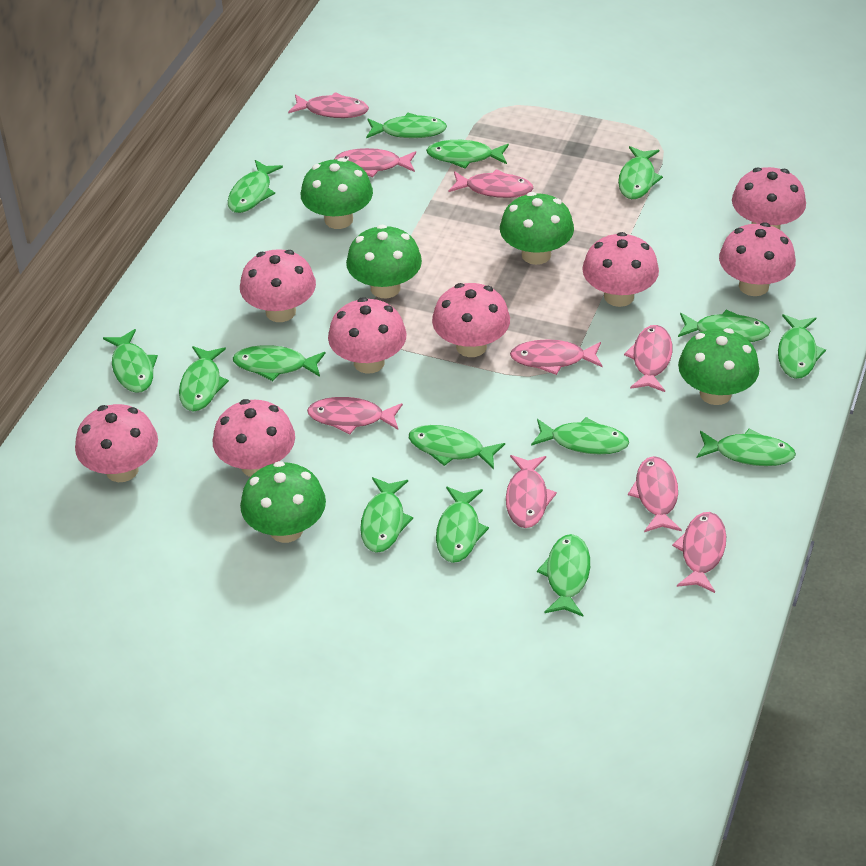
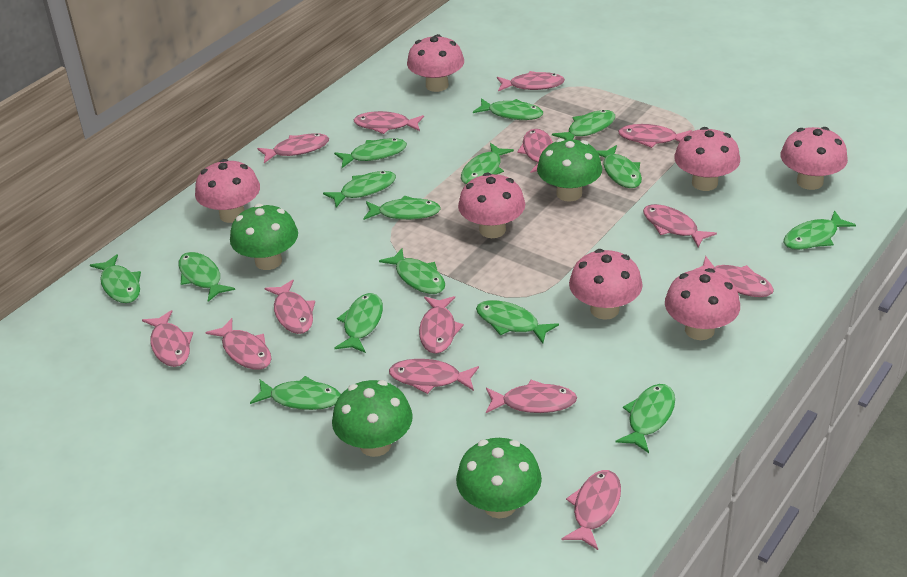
green mushroom: 5 -> 4
pink fish: 9 -> 14
pink mushroom: 8 -> 7

